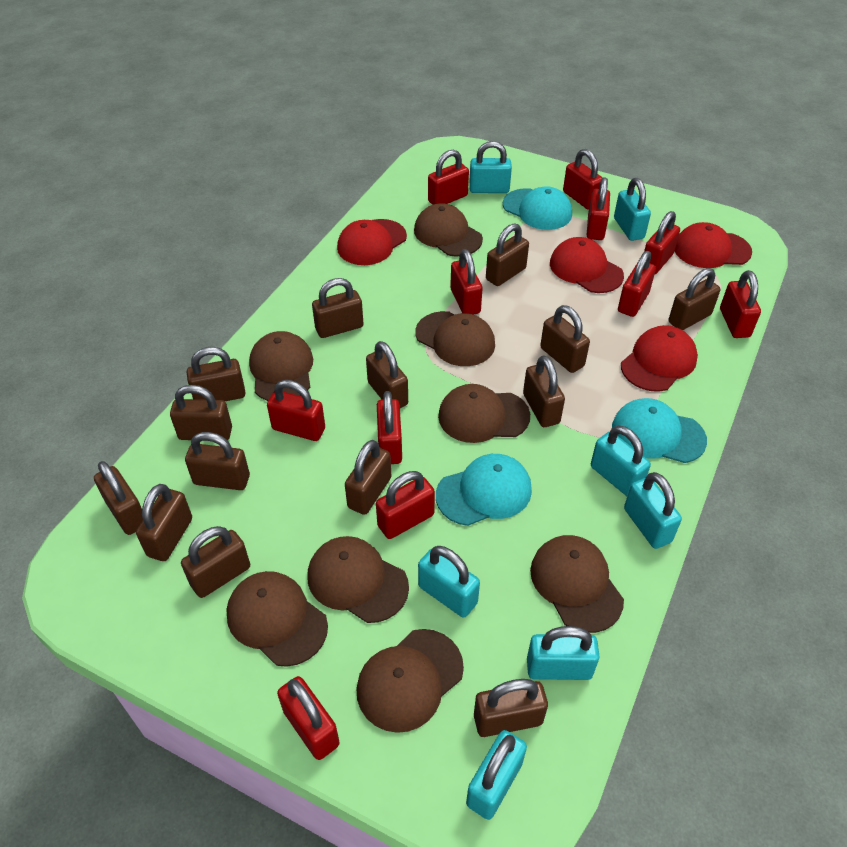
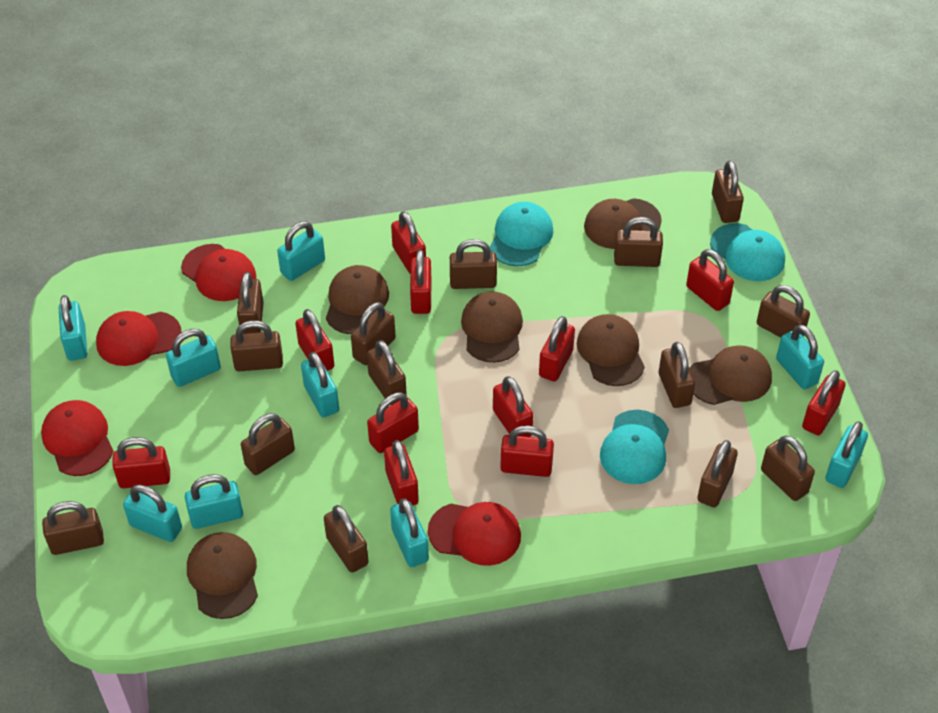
brown cap: 8 -> 6
turquoise padlock: 7 -> 9

